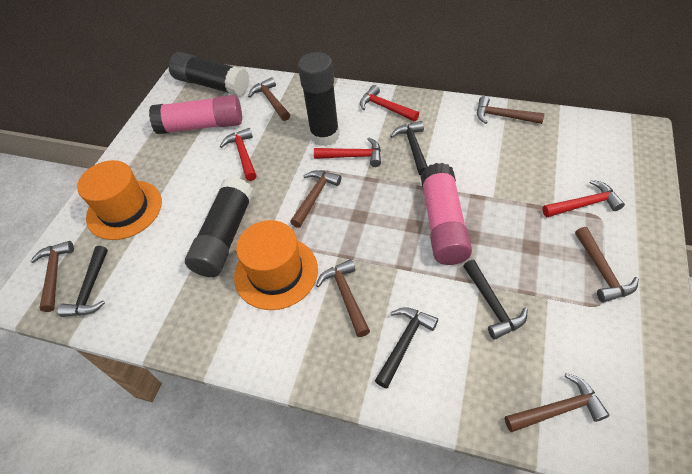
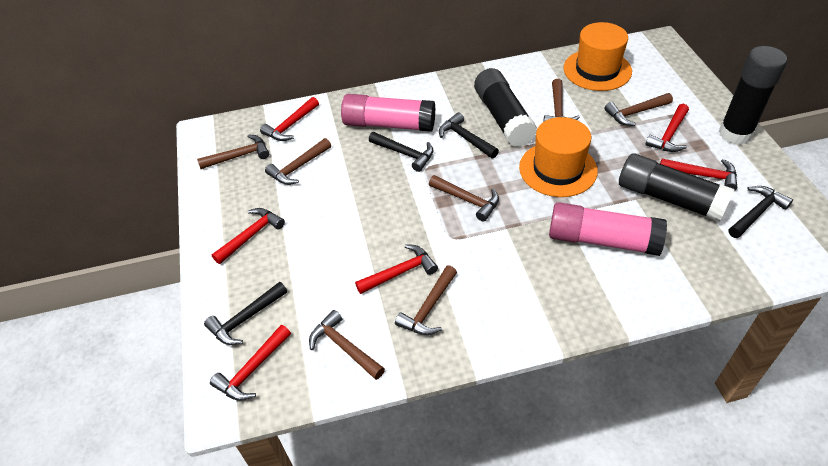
red hammer: 4 -> 6

